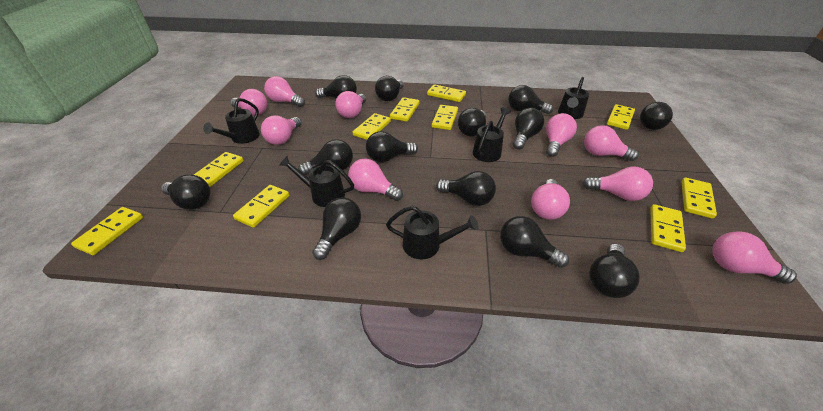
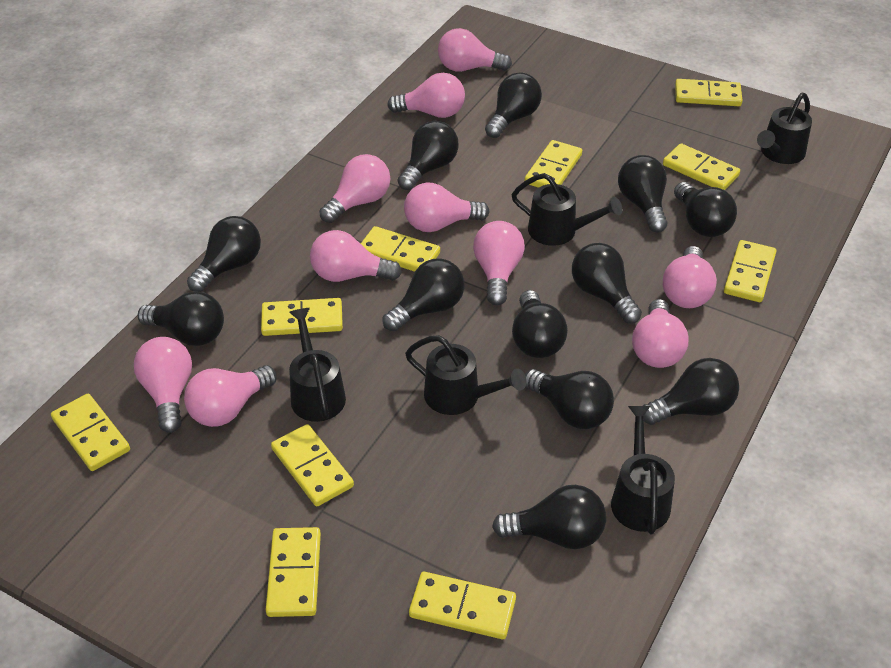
black light bulb: 13 -> 12

